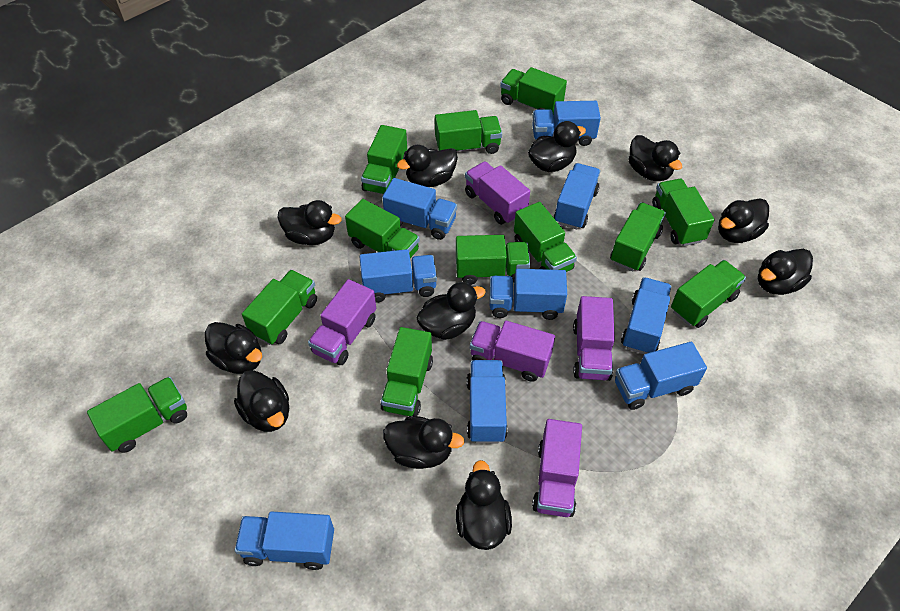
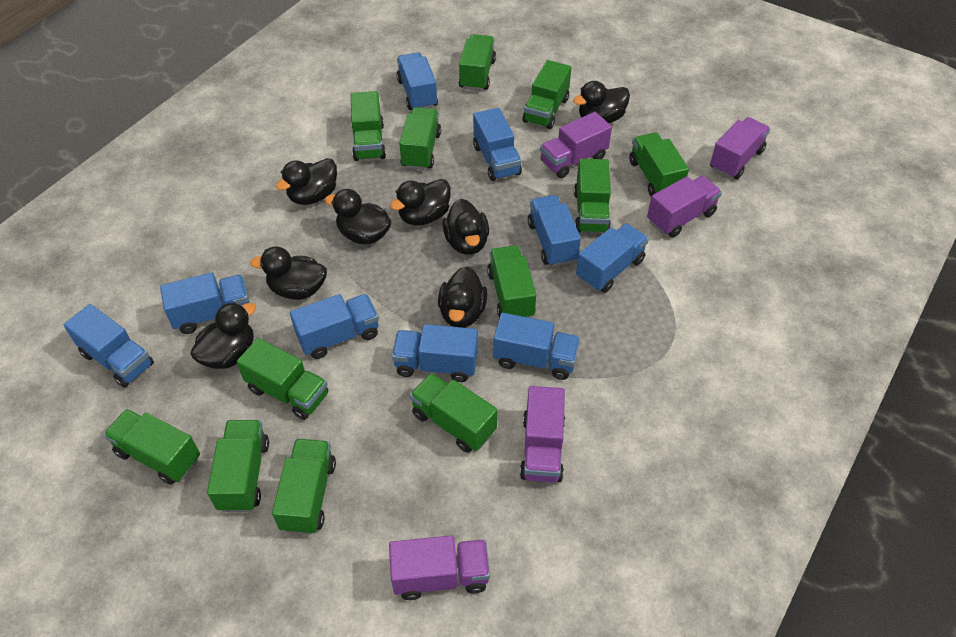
black duck: 11 -> 8

